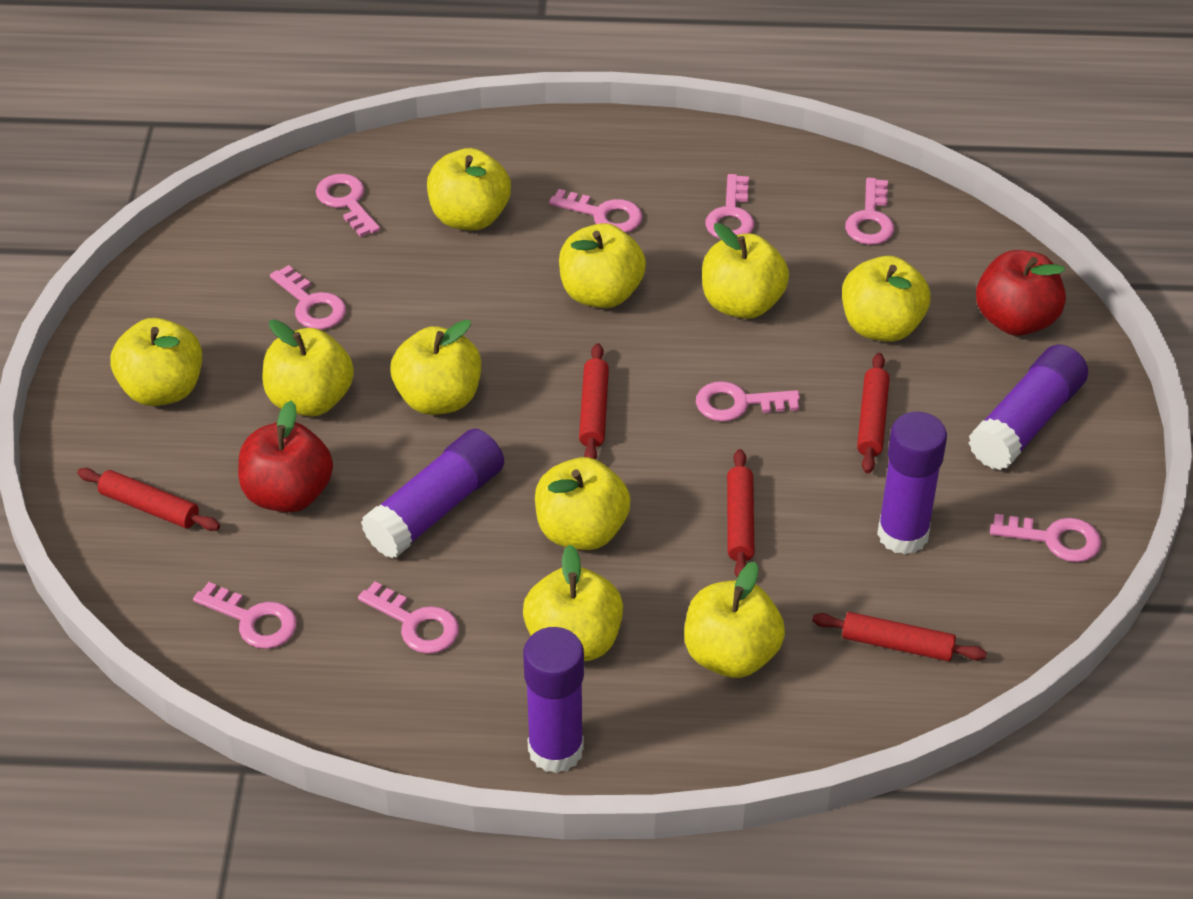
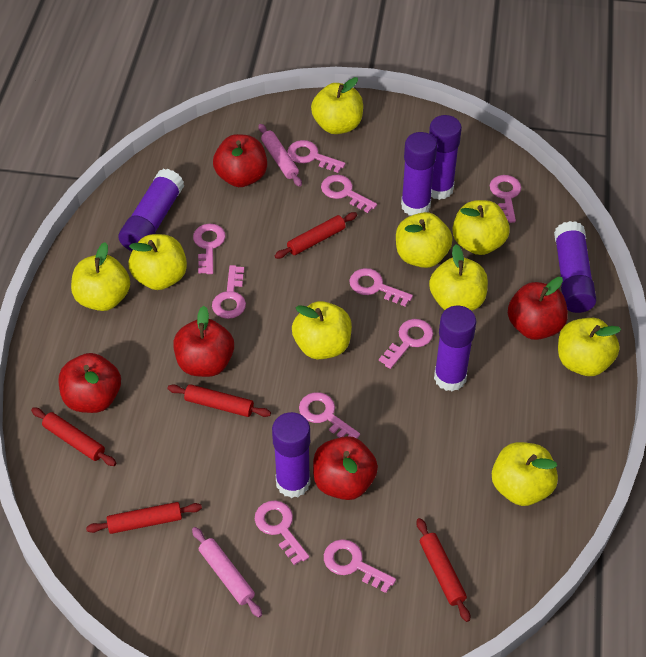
pink key: 9 -> 10
pink rolling pin: 0 -> 2
purple glue stick: 4 -> 6
red apple: 2 -> 5
yellow apple: 10 -> 9

